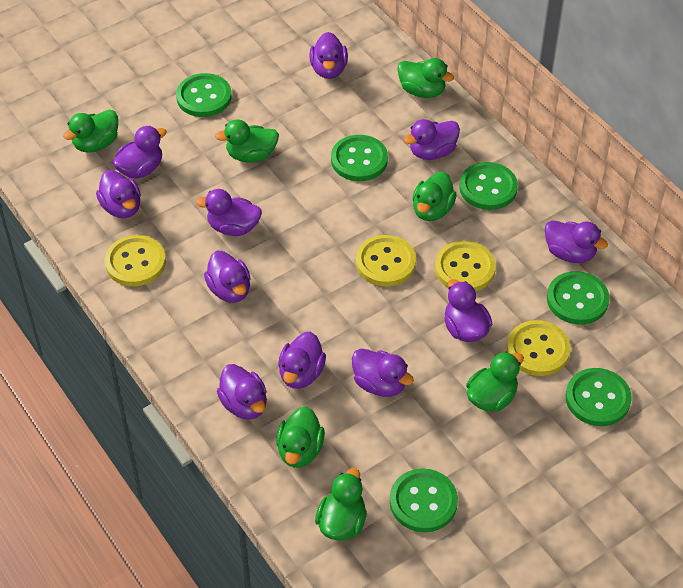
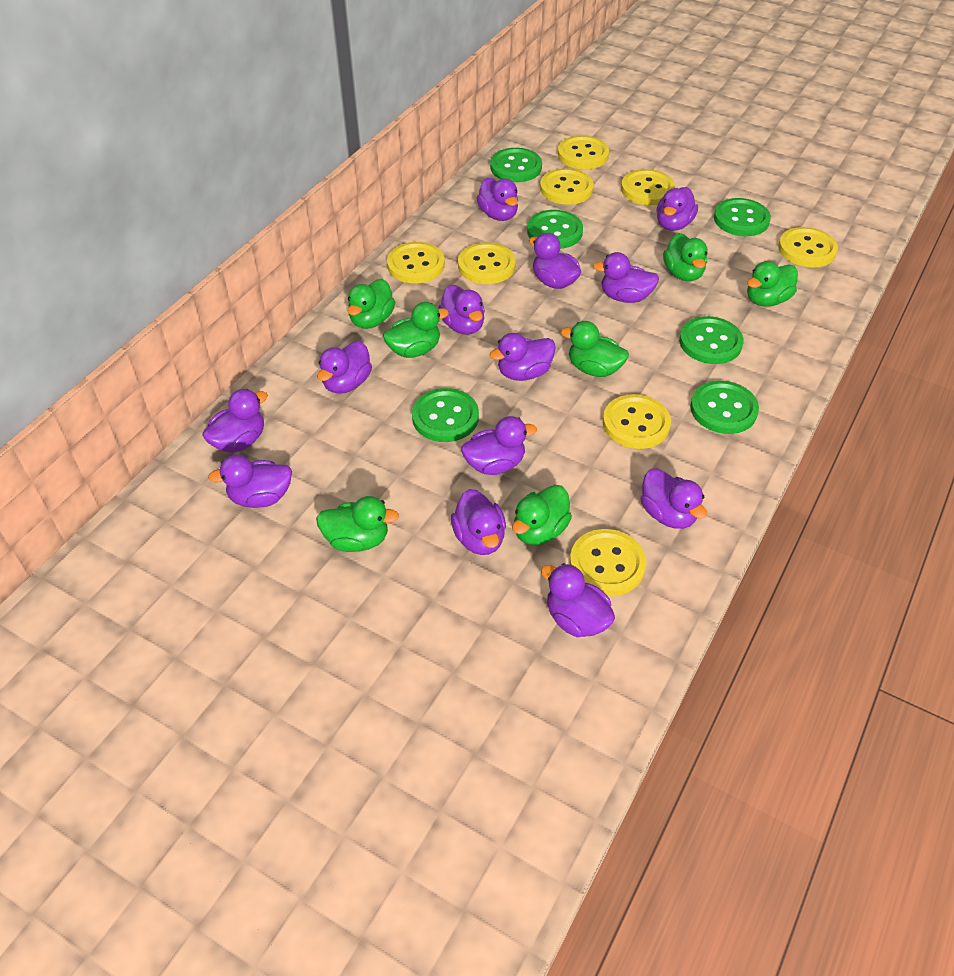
purple duck: 11 -> 13
yellow button: 4 -> 8

